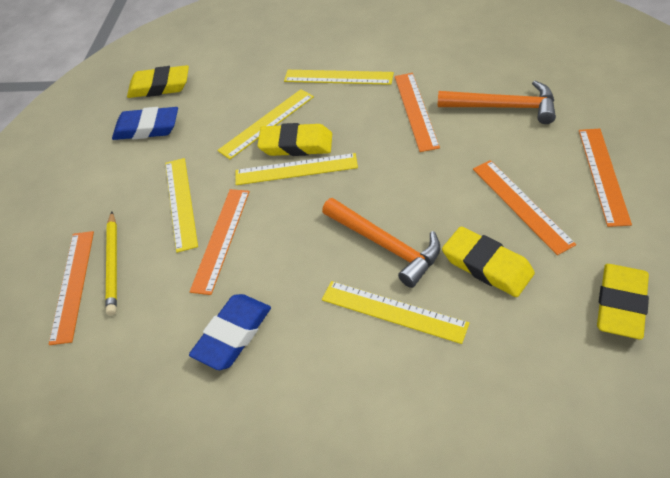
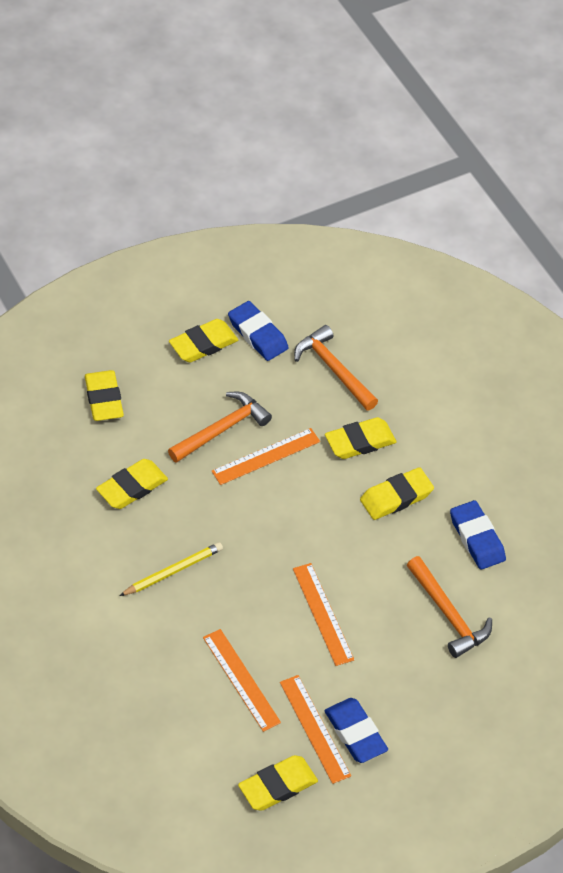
blue eraser: 2 -> 3
orange hammer: 2 -> 3
orange ruler: 5 -> 4
yellow eraser: 4 -> 6
yellow ruler: 5 -> 0

